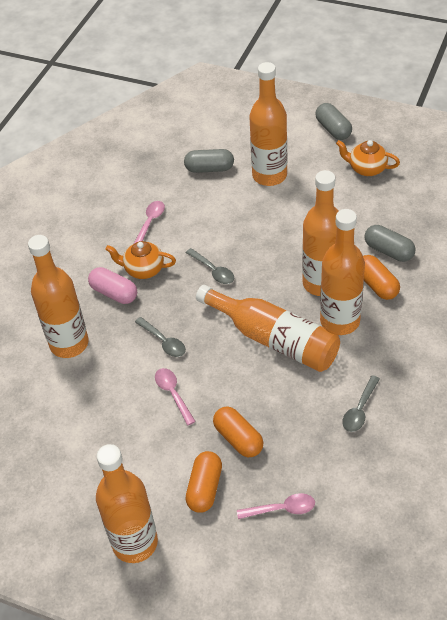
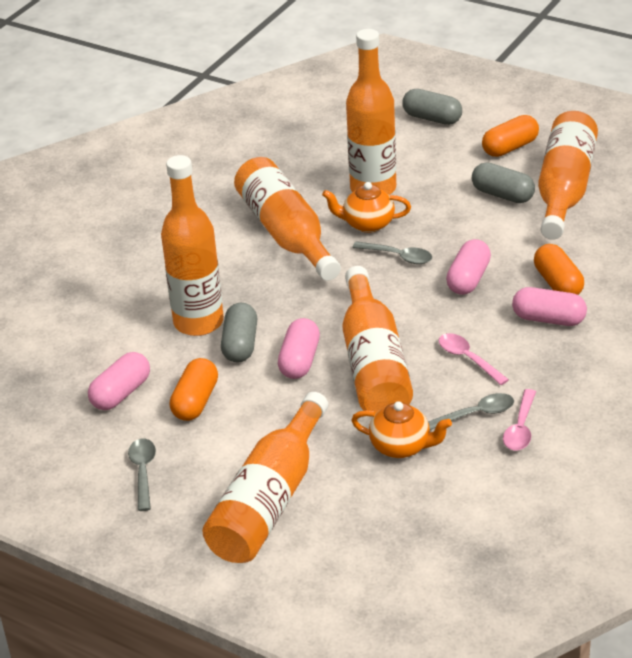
pink capsule: 1 -> 4
pink spoon: 3 -> 2

